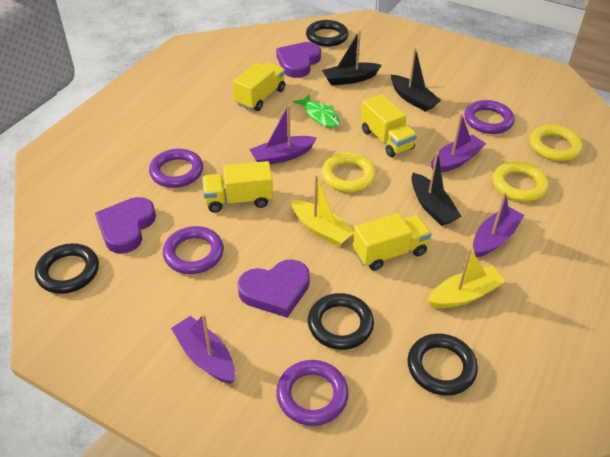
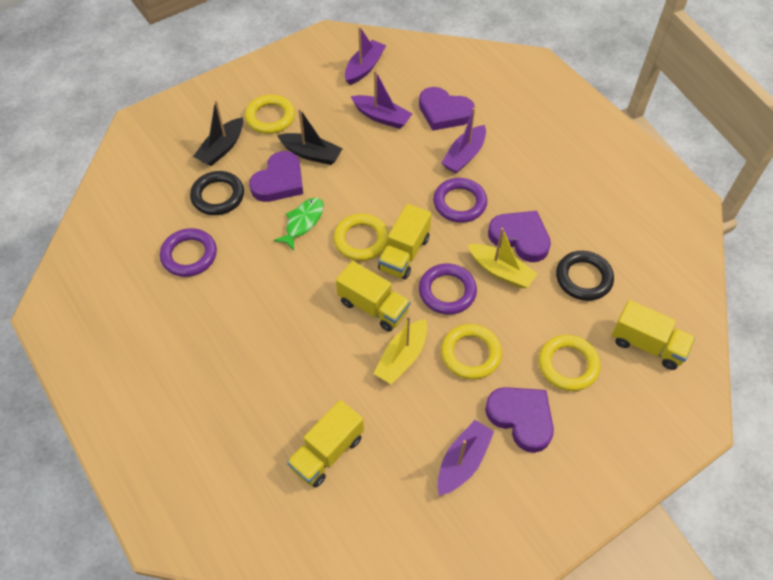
black boat: 3 -> 2
black ring: 4 -> 2
purple heart: 3 -> 4
purple ring: 4 -> 3
yellow ring: 3 -> 4

